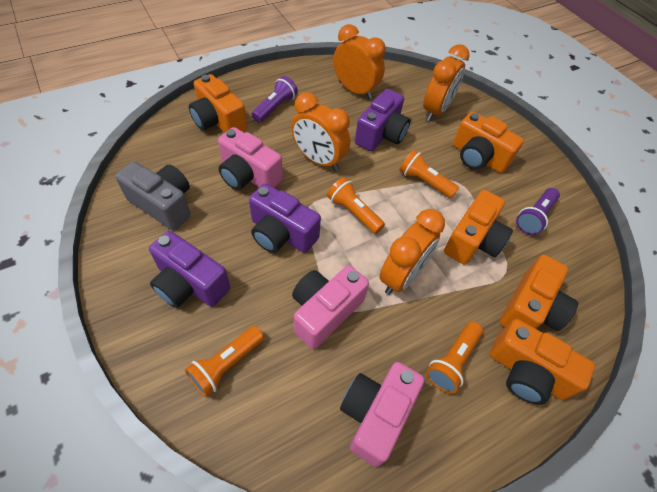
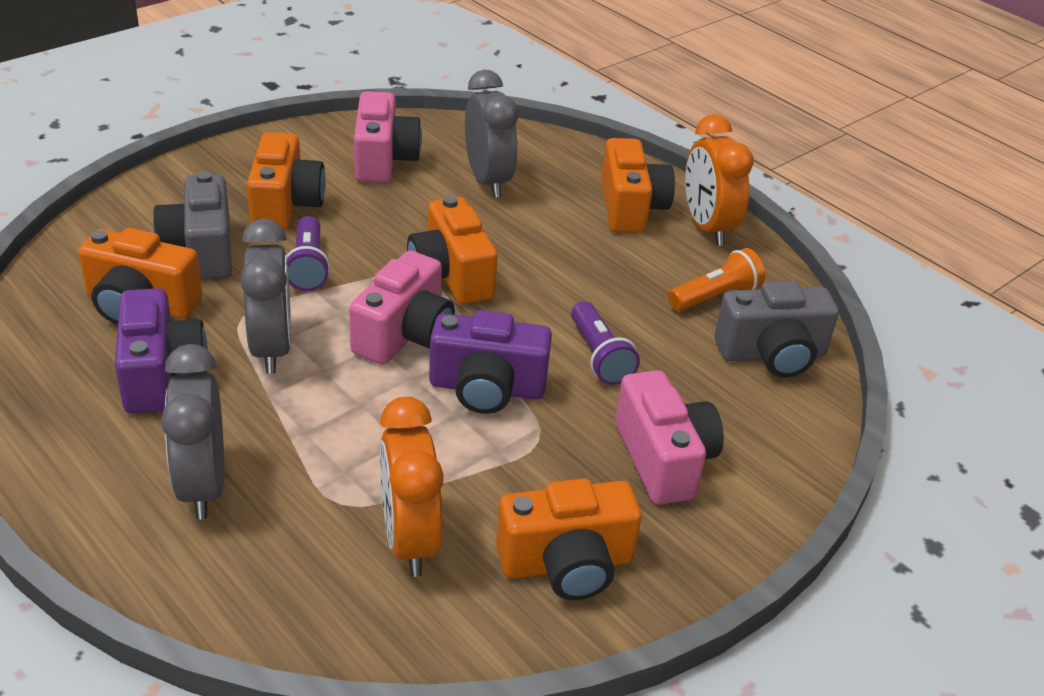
grey camera: 1 -> 2
grey clock: 0 -> 3
orange clock: 4 -> 2
orange flashlight: 4 -> 1
purple camera: 3 -> 2

